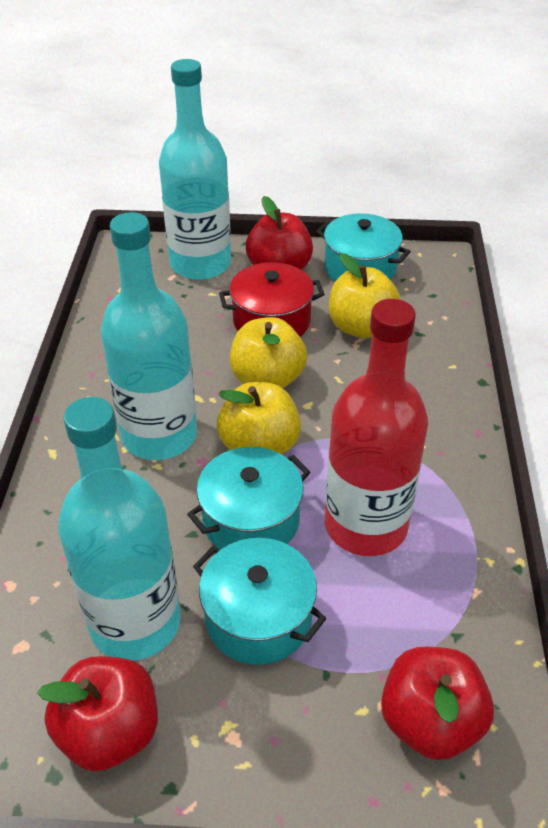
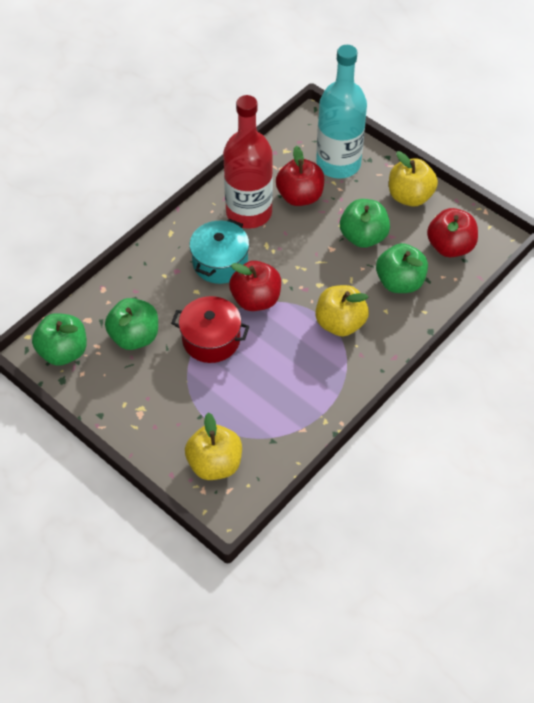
green apple: 0 -> 4
turquoise bottle: 3 -> 1
turquoise pot: 3 -> 1

